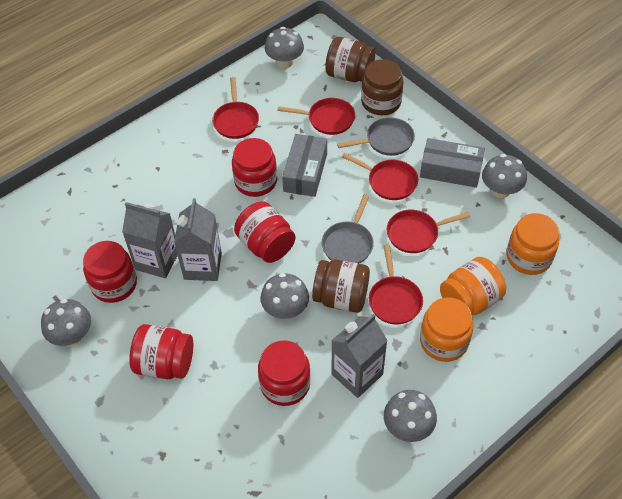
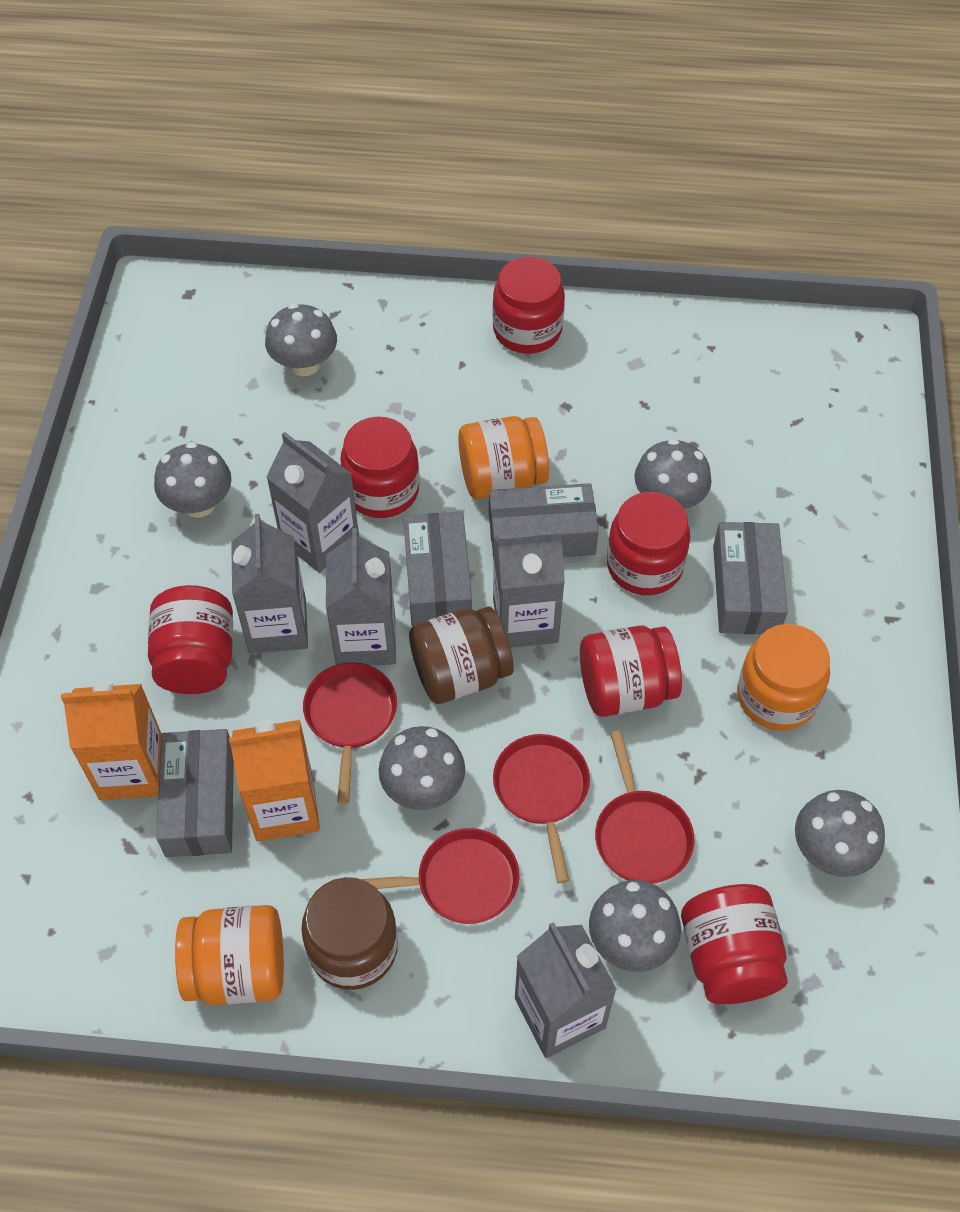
brown jar: 3 -> 2
grey box: 2 -> 4
grey carton: 3 -> 5
grey mushroom: 5 -> 6
grey pan: 2 -> 0
orange carton: 0 -> 2
red jar: 5 -> 6
red pan: 5 -> 4

